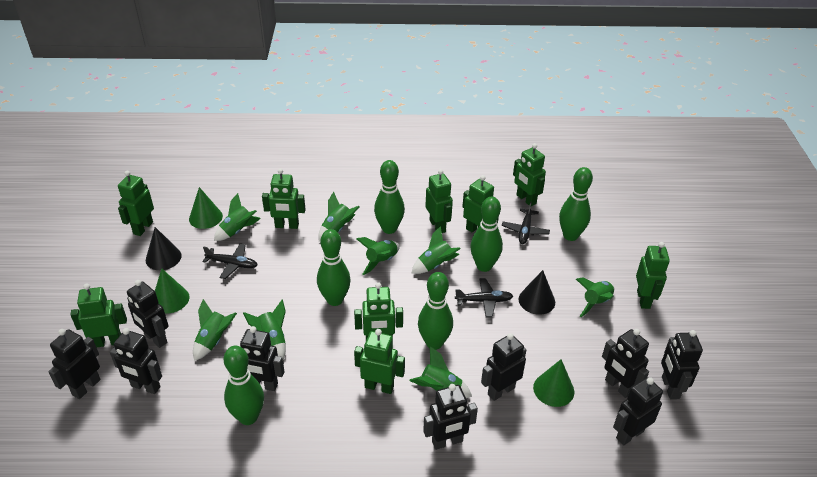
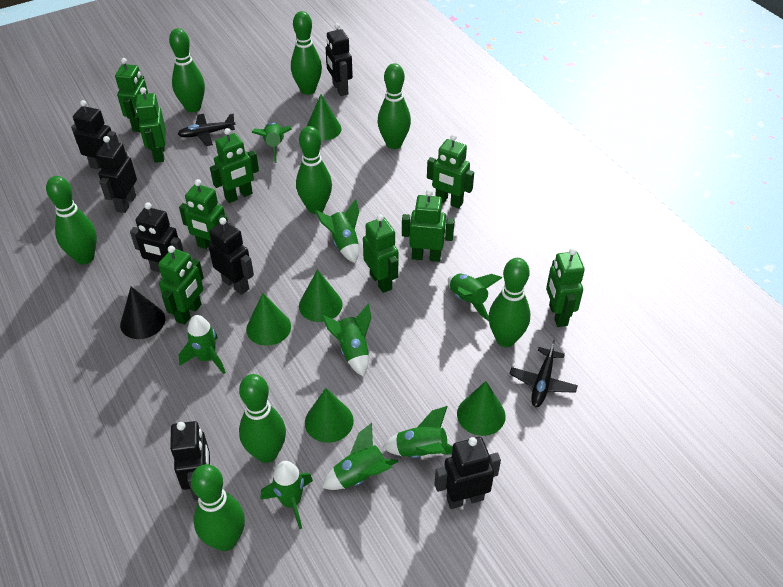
black cone: 2 -> 1
black plane: 3 -> 2
black robot: 9 -> 7
green bowling pin: 6 -> 8
green cone: 3 -> 5

